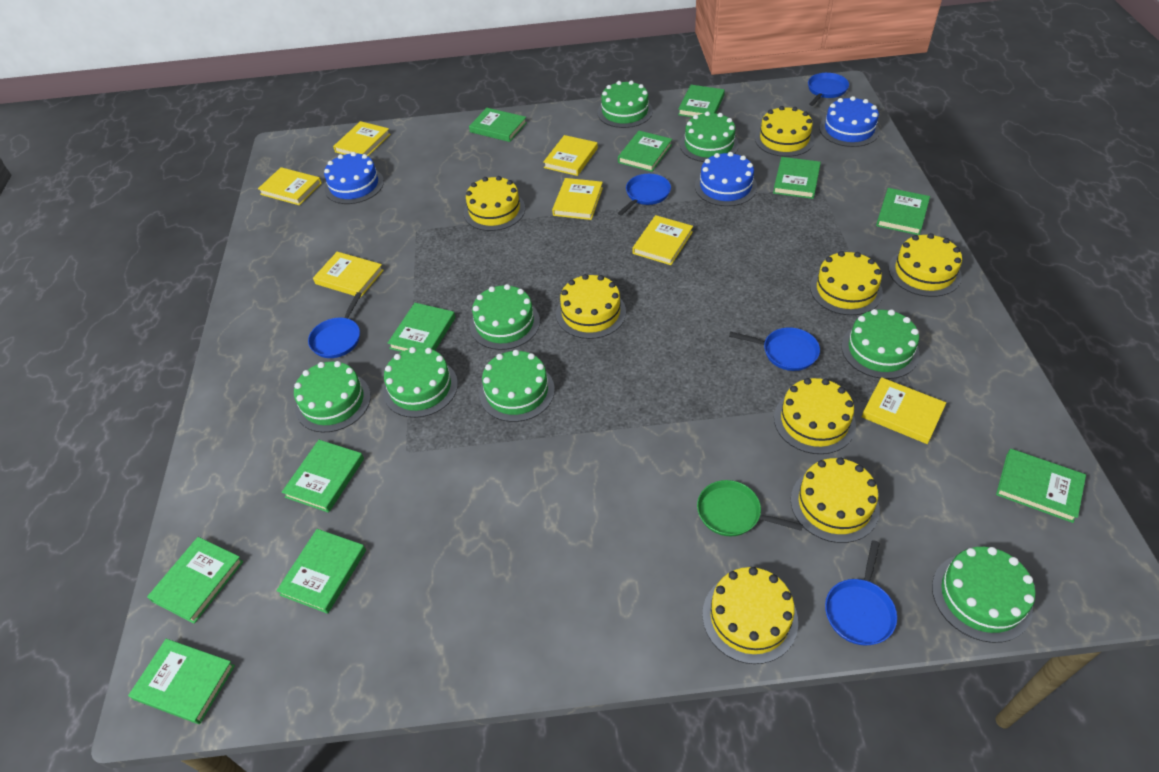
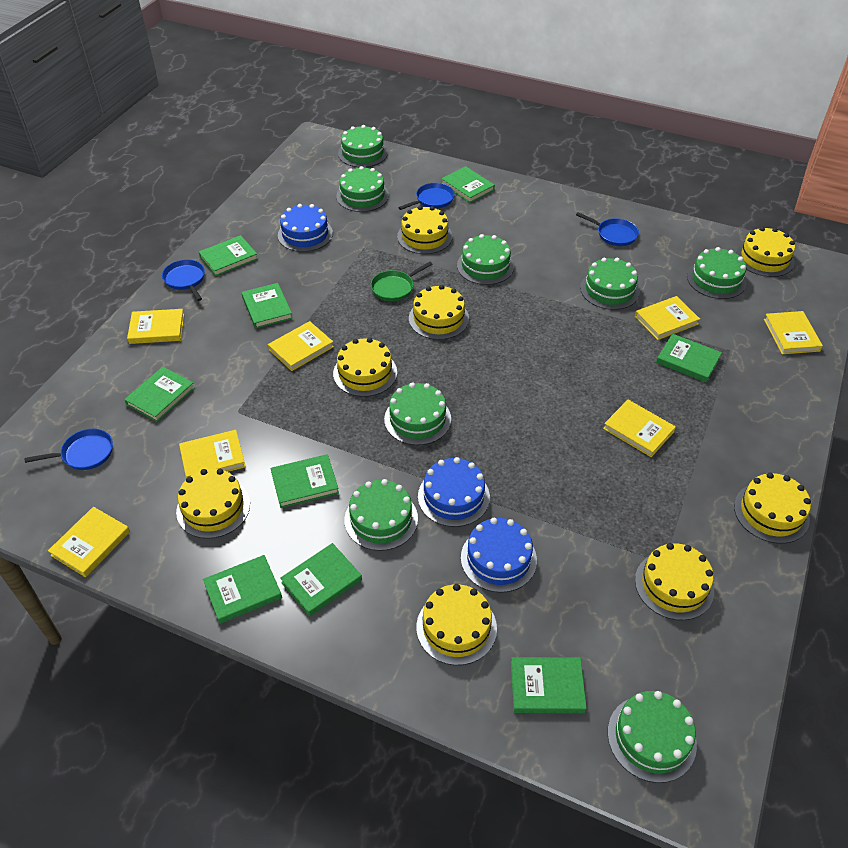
blue pan: 5 -> 4
green book: 11 -> 9

